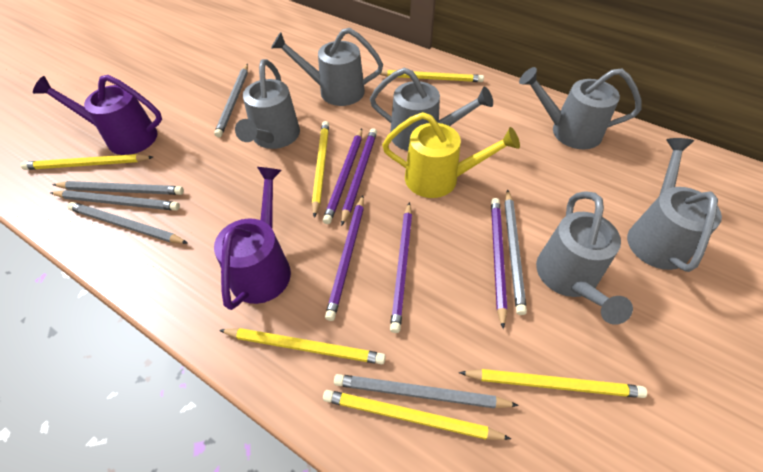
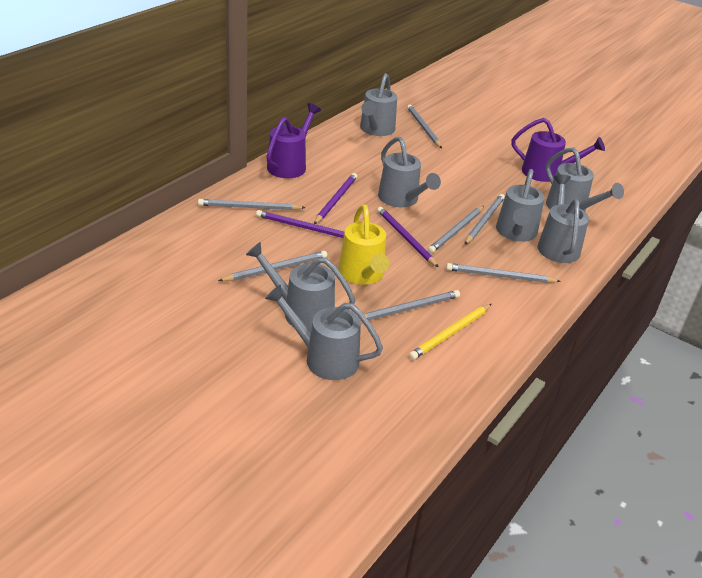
grey pencil: 6 -> 7
grey watering can: 6 -> 7
purple pencil: 5 -> 3
yellow pencil: 6 -> 1

